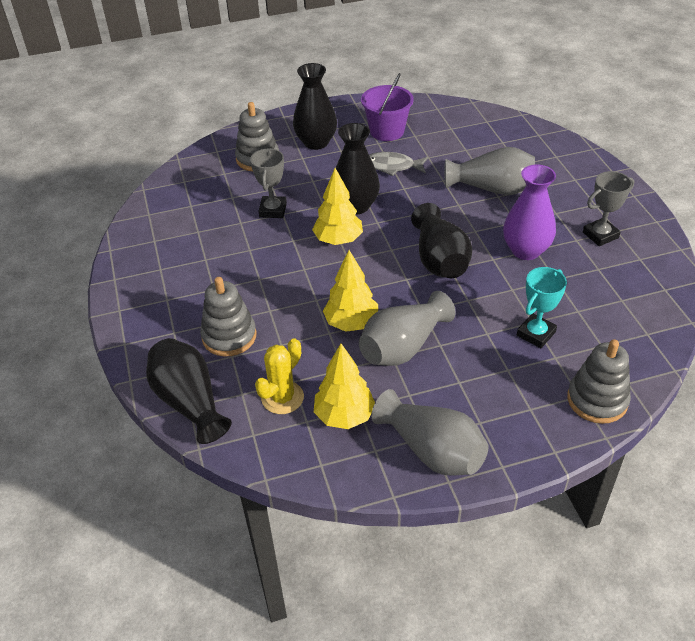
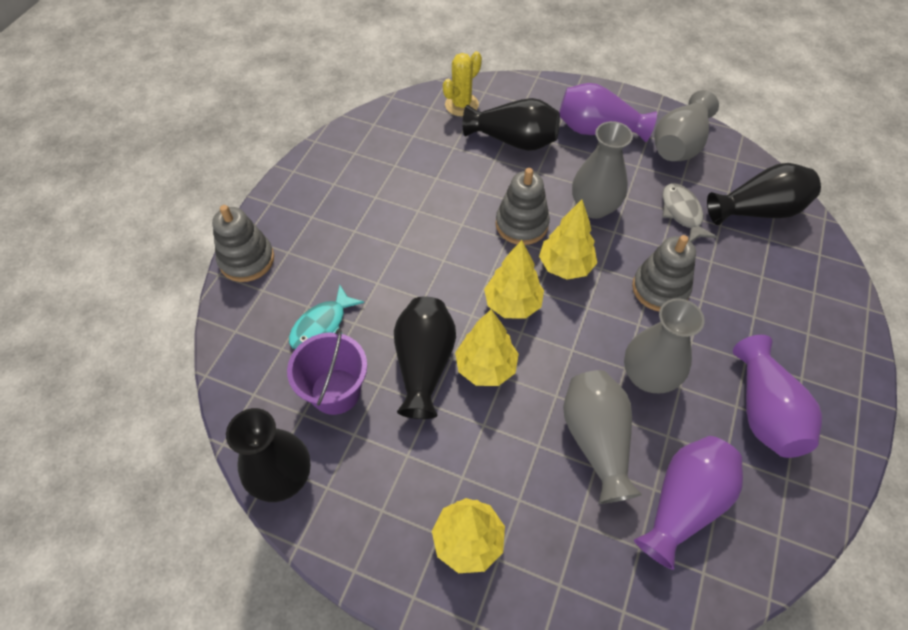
grey trophy: 2 -> 0
grey vase: 3 -> 4
purple vase: 1 -> 3
turquoise fish: 0 -> 1
turquoise trophy: 1 -> 0
yellow tree: 3 -> 4

